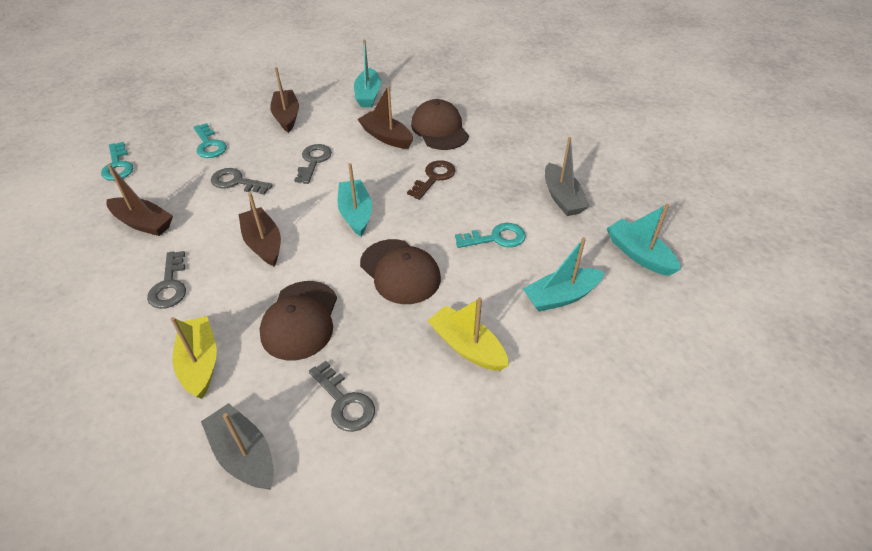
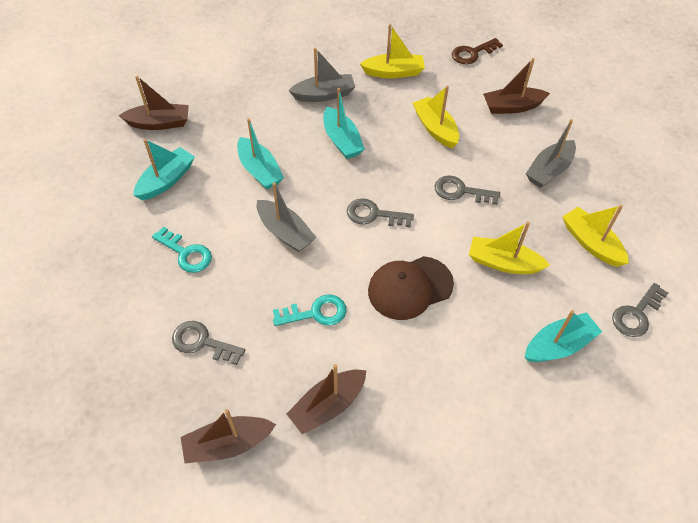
brown cap: 3 -> 1
grey boat: 2 -> 3
turquoise key: 3 -> 2
yellow boat: 2 -> 4

